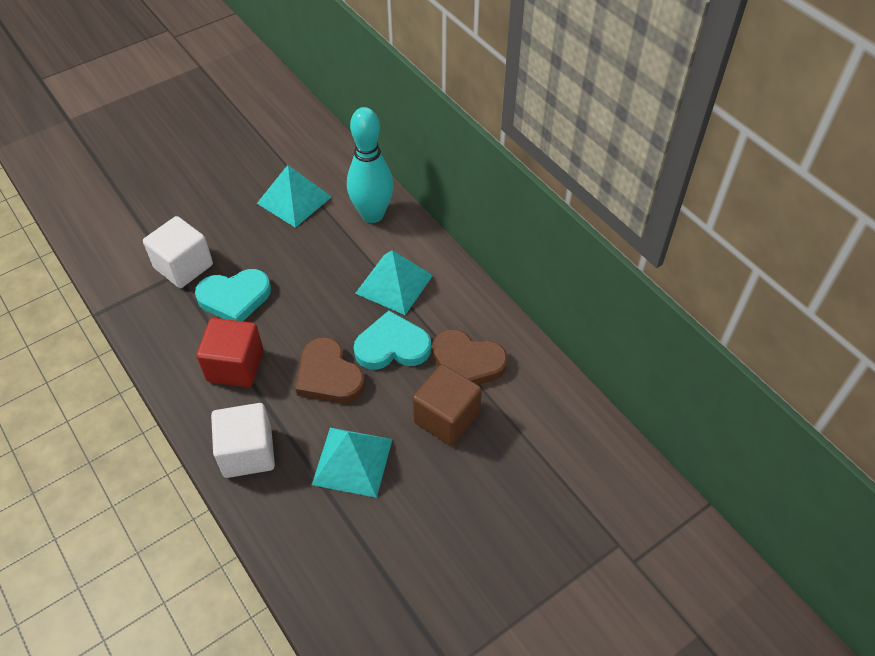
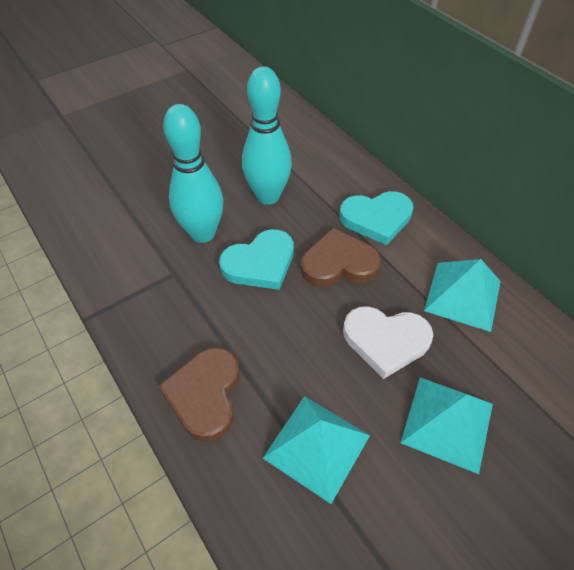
brown cube: 1 -> 0
red cube: 1 -> 0
turquoise bowling pin: 1 -> 2
white cube: 2 -> 0
white heart: 0 -> 1

